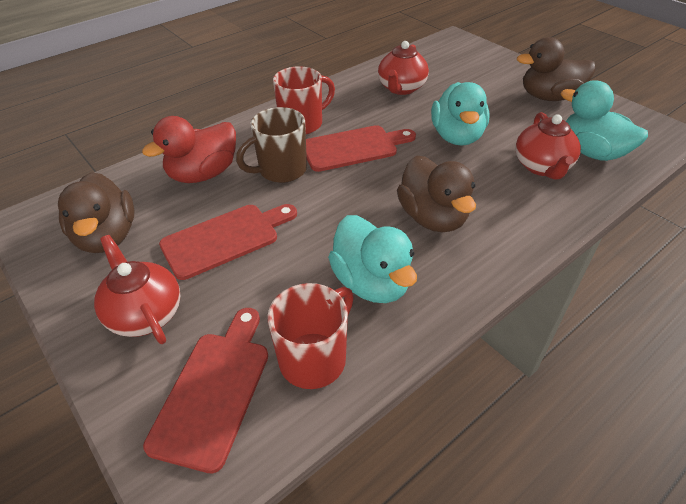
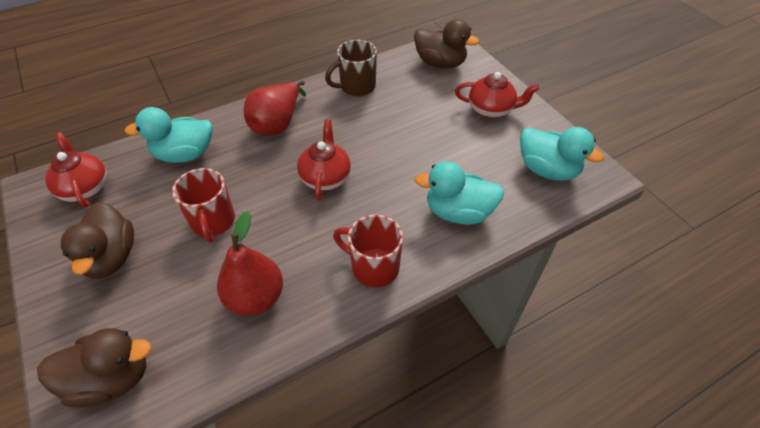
red cutting board: 3 -> 0
red duck: 1 -> 0
red pear: 0 -> 2

